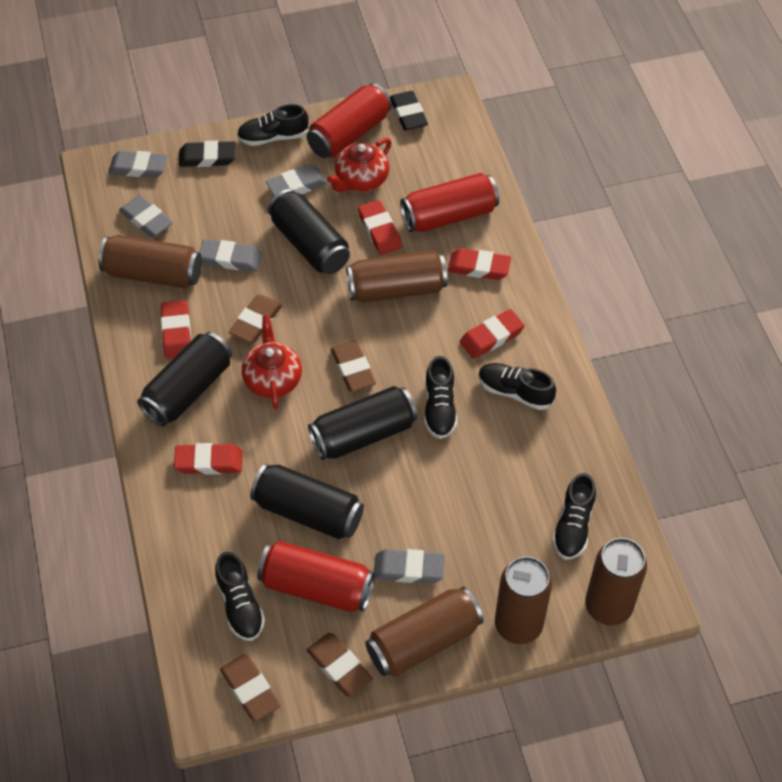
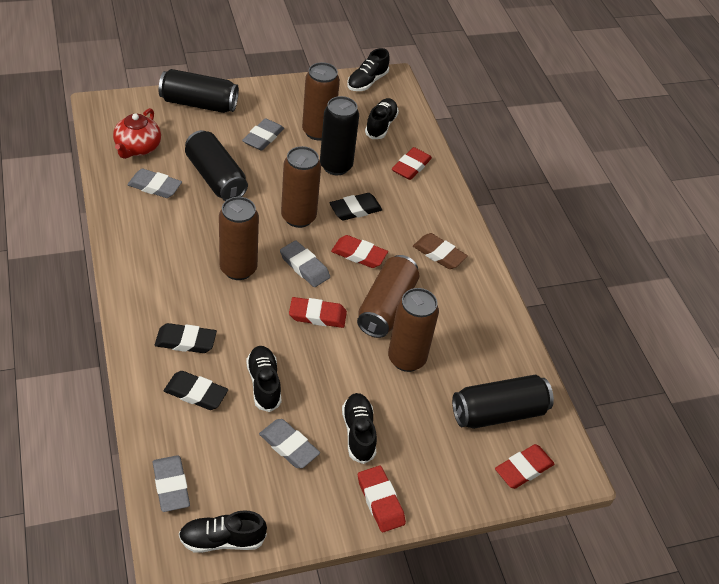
black eraser: 2 -> 3
brown eraser: 4 -> 1
red can: 3 -> 0
red teapot: 2 -> 1

